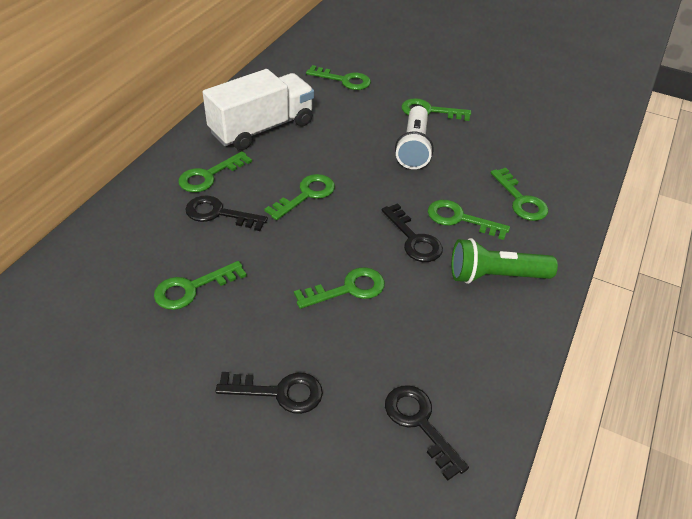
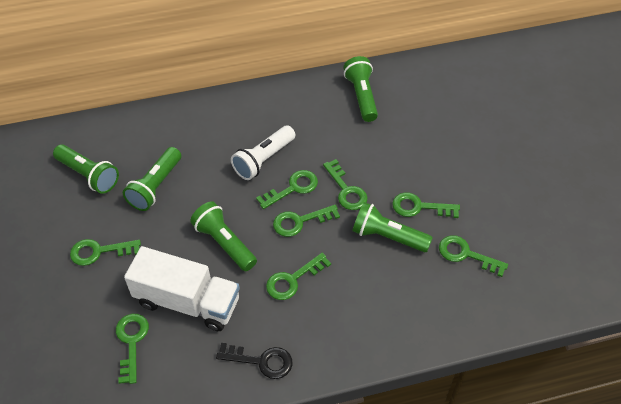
black key: 4 -> 1
green flashlight: 1 -> 5

